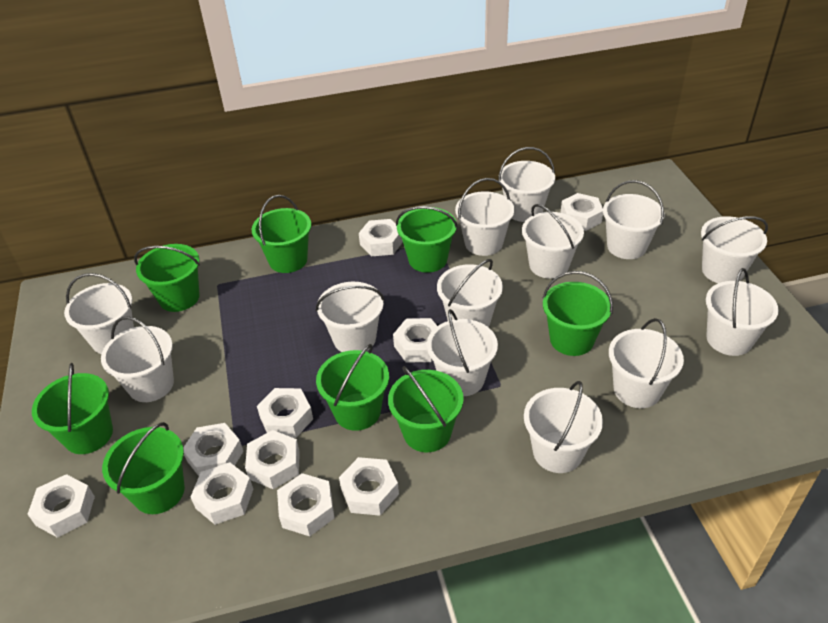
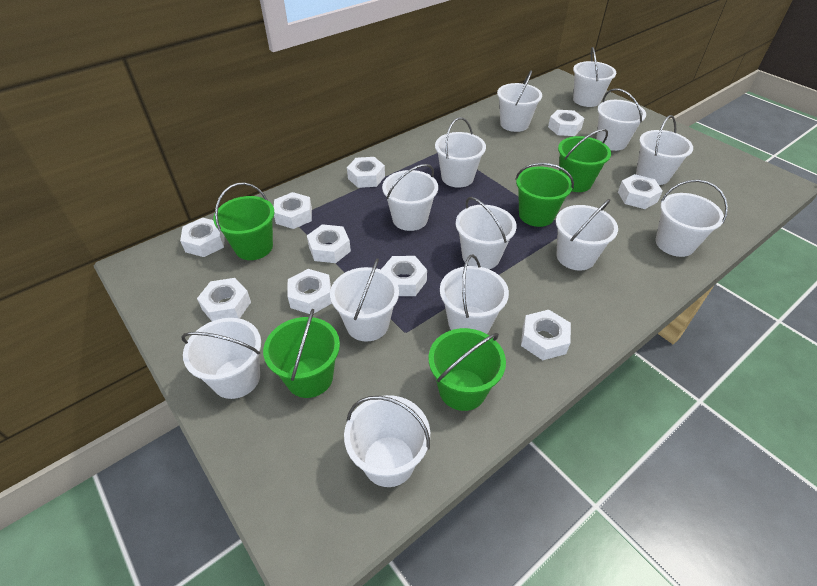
green bucket: 8 -> 5

